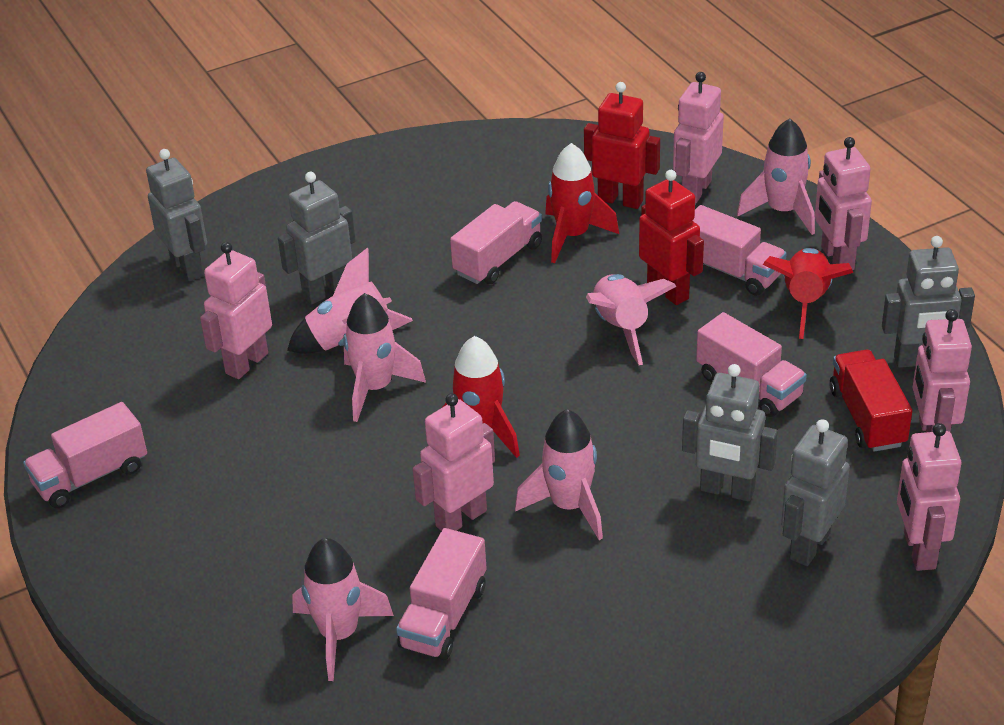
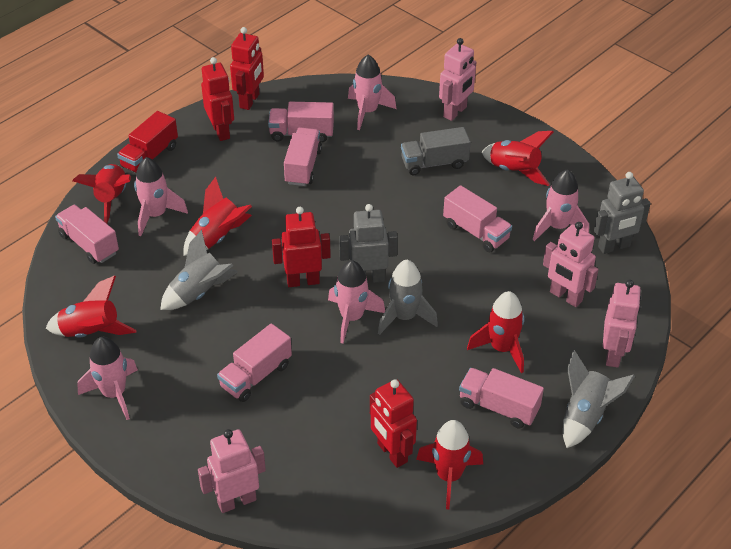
grey robot: 5 -> 2
grey rocket: 0 -> 3
grey truck: 0 -> 1
pink robot: 6 -> 4
pink rocket: 6 -> 5
pink truck: 5 -> 6
red robot: 2 -> 4
red rocket: 3 -> 6

